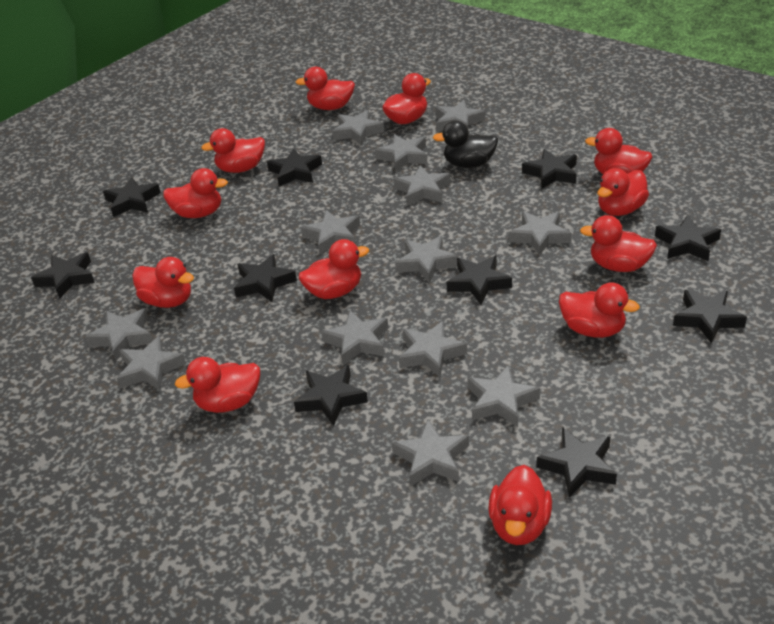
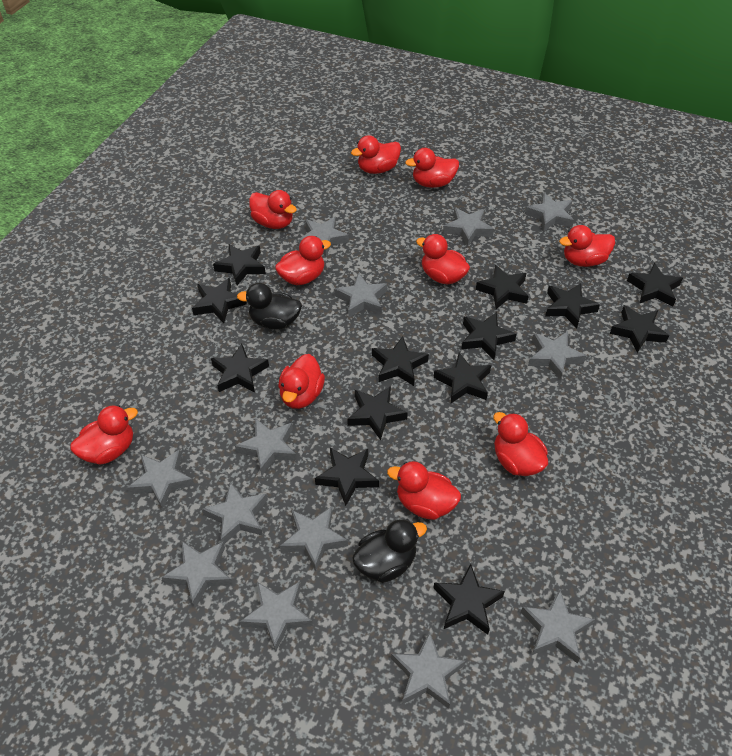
black duck: 1 -> 2
black star: 10 -> 13
red duck: 12 -> 10

